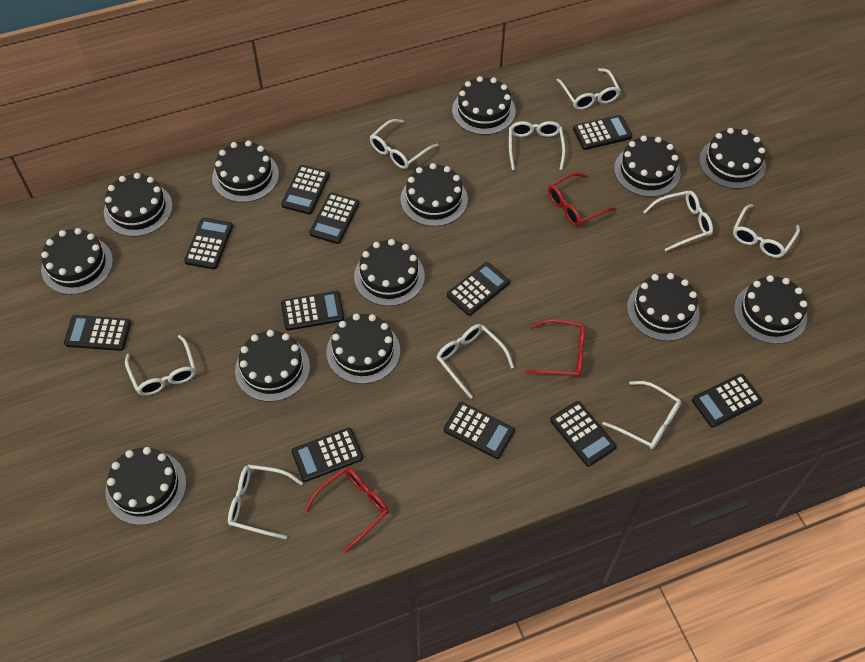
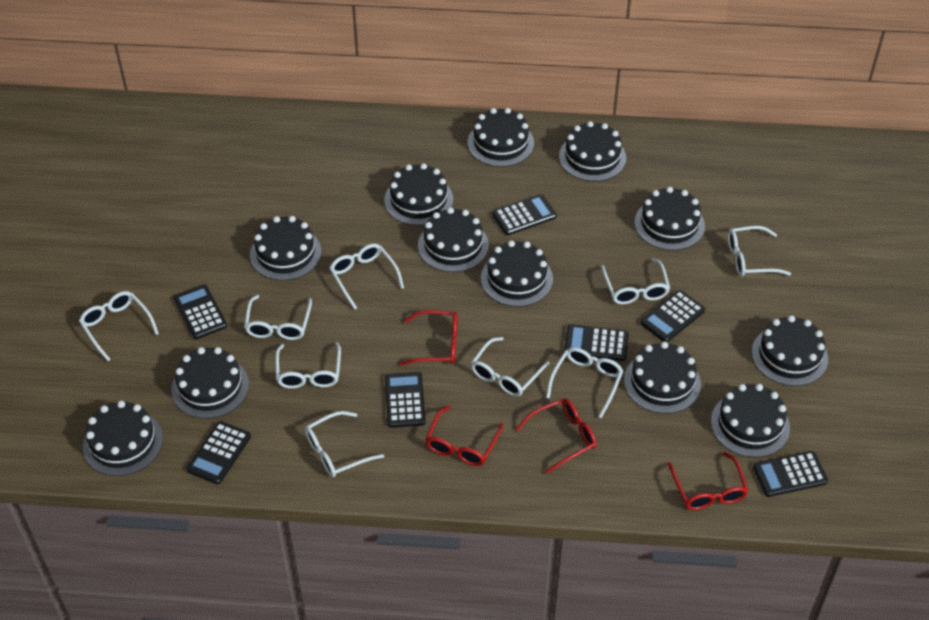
black cake: 13 -> 12
black calculator: 11 -> 7
red glasses: 3 -> 4

